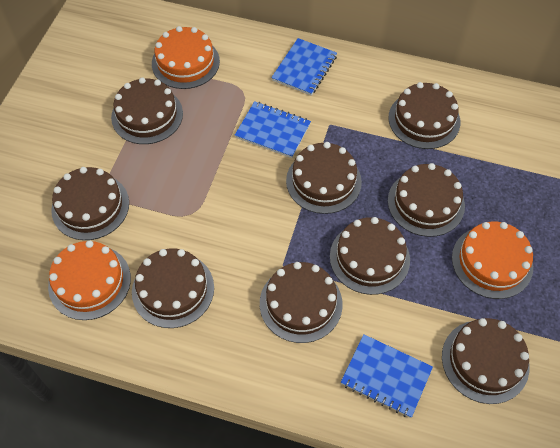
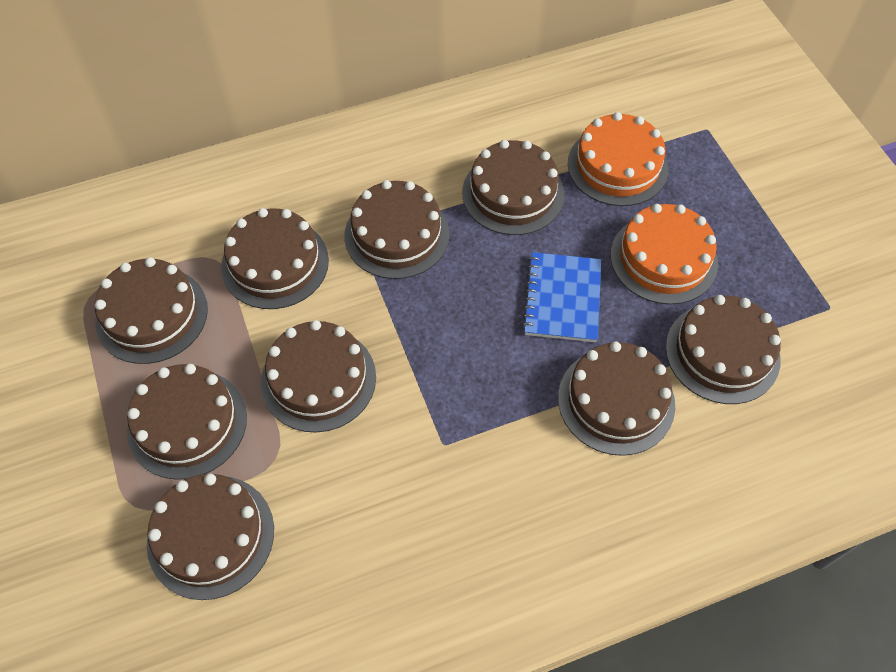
blue notebook: 3 -> 1
orange cake: 3 -> 2

